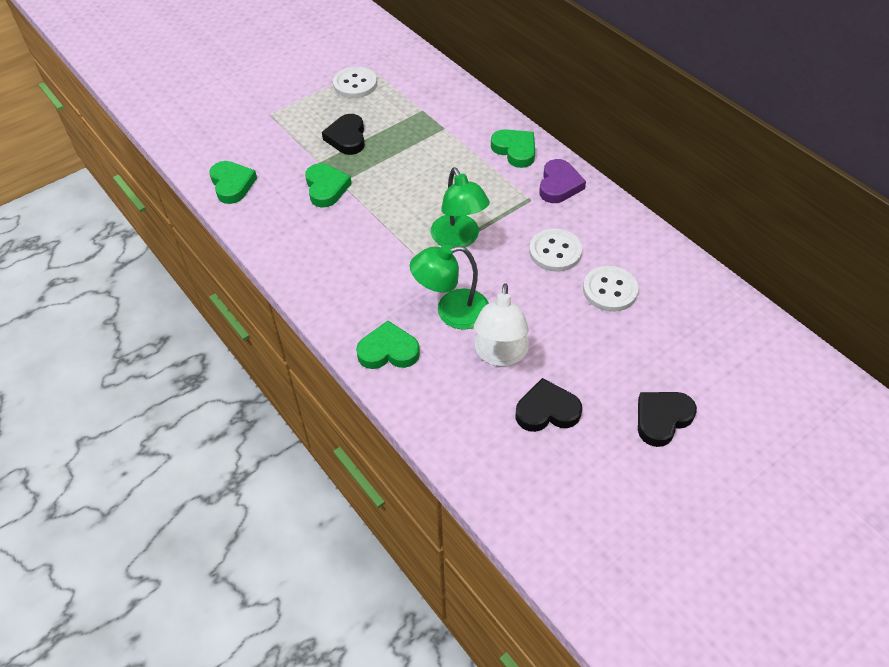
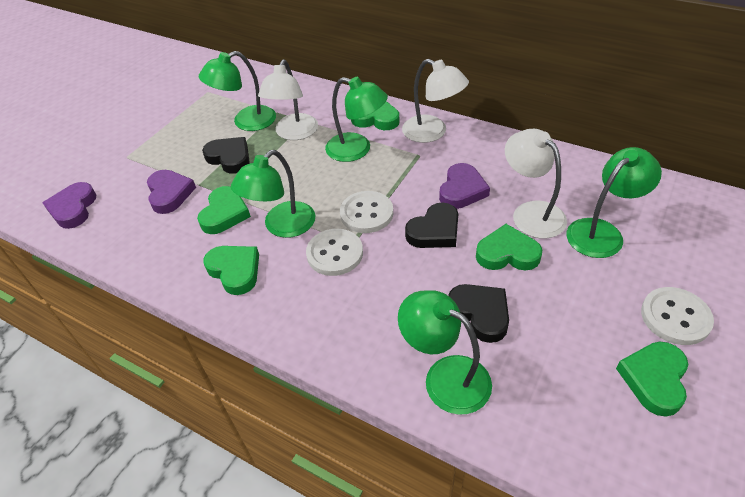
green heart: 4 -> 5
green lamp: 2 -> 5
purple heart: 1 -> 3
white lamp: 1 -> 3

